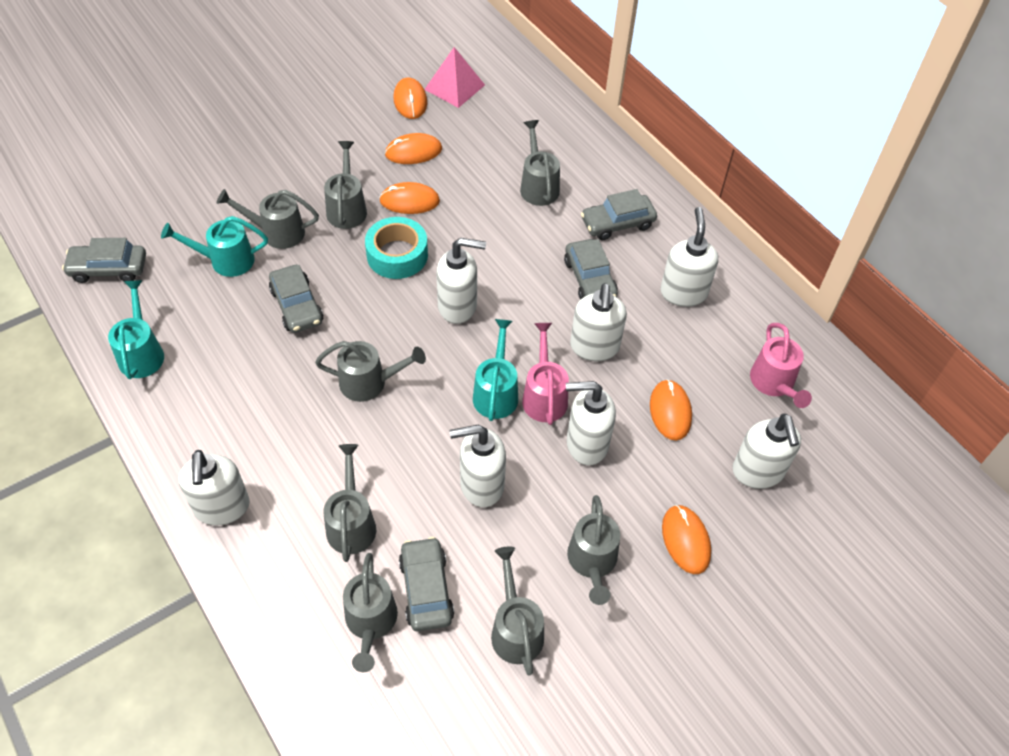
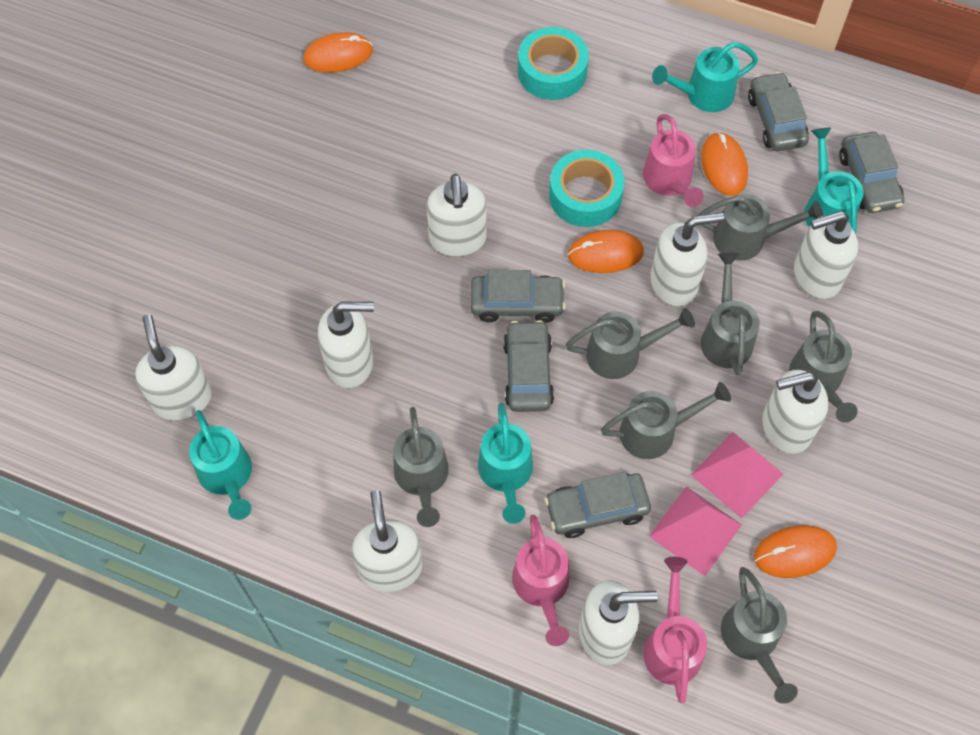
grey watering can: 8 -> 7
orange mouse: 5 -> 4
pink pyramid: 1 -> 2
pink watering can: 2 -> 3
turquoise tape: 1 -> 2
turquoise watering can: 3 -> 4
white soap dispenser: 7 -> 8

